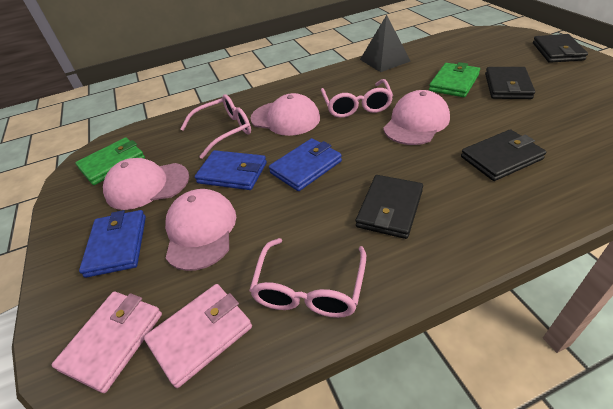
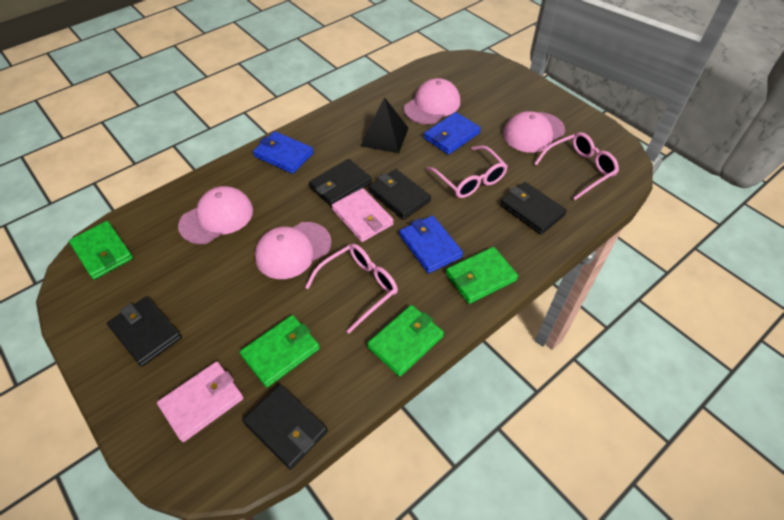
black wallet: 4 -> 5
green wallet: 2 -> 4

